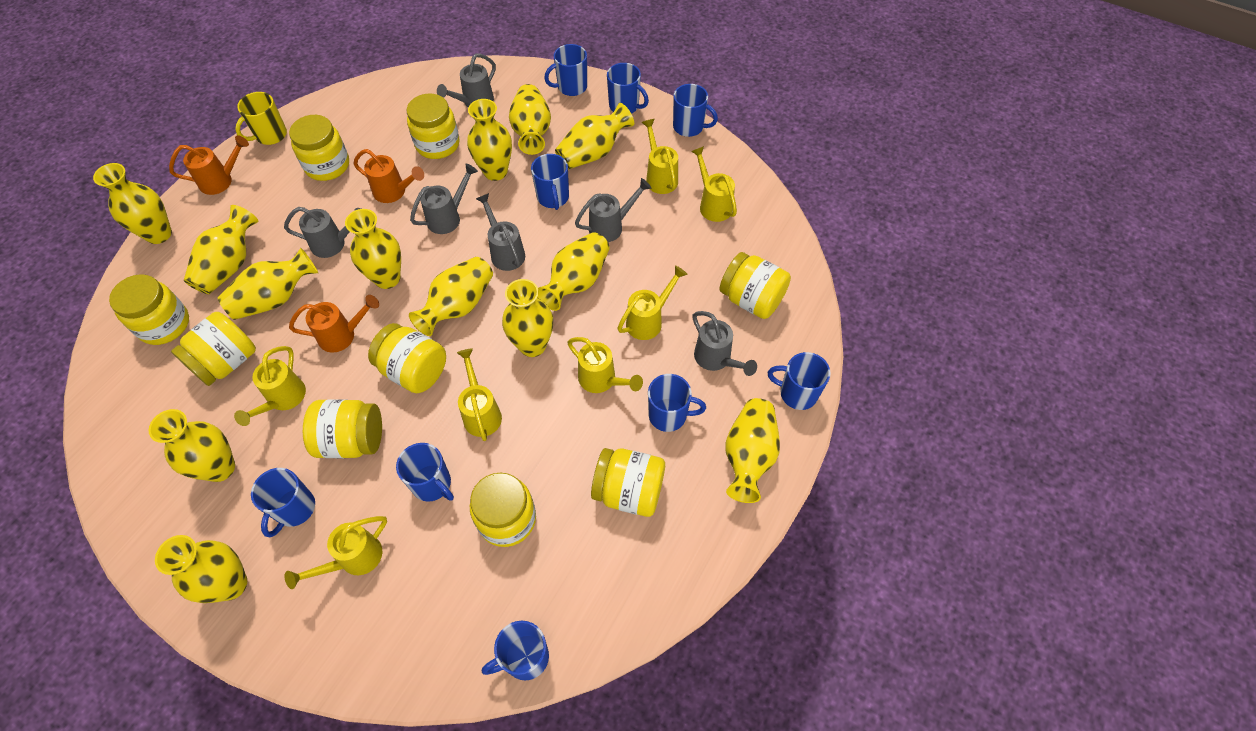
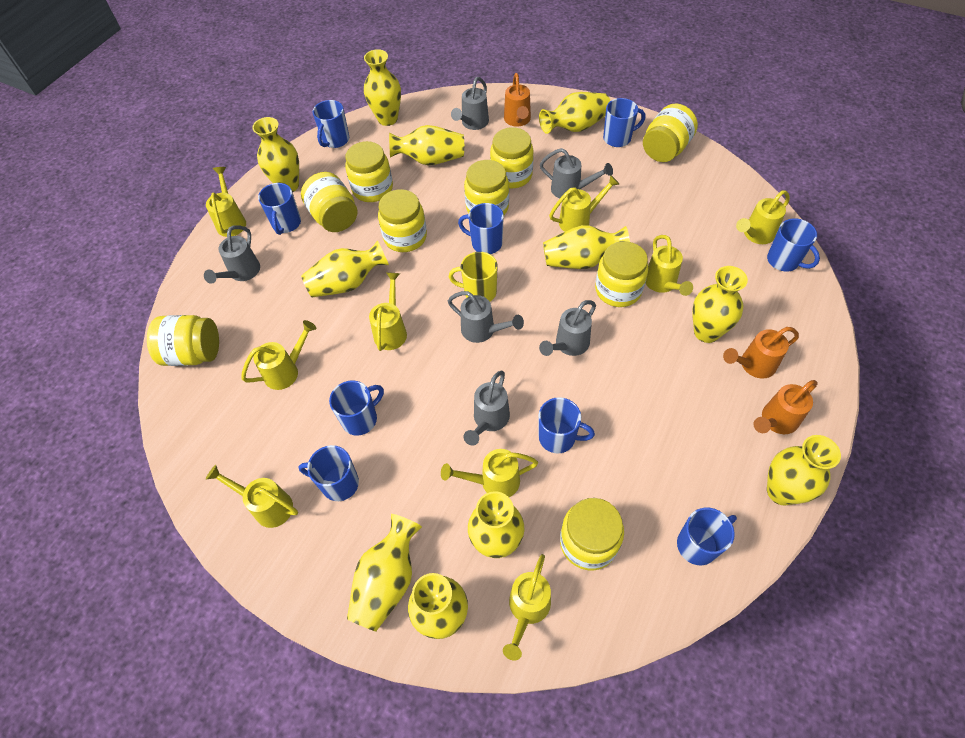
yellow vase: 13 -> 11
yellow watering can: 7 -> 9

